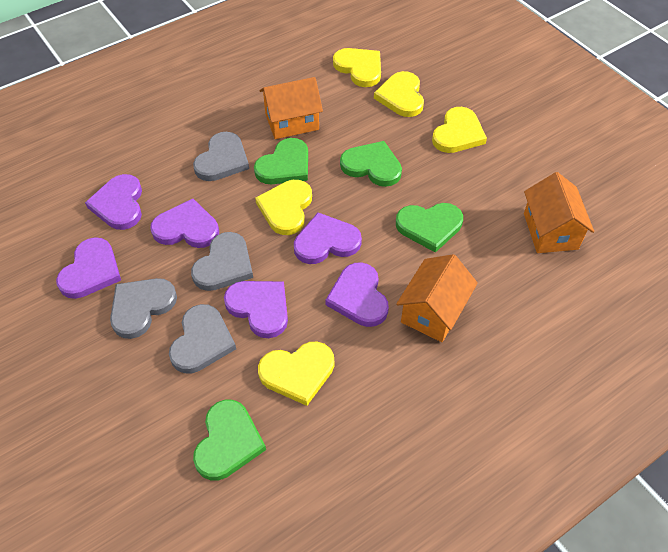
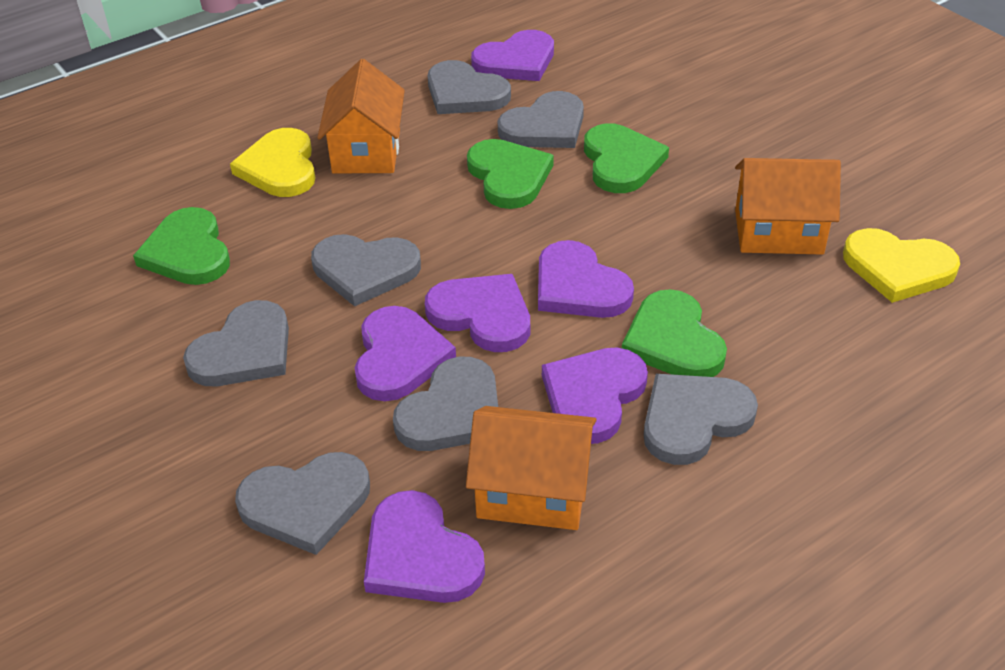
grey heart: 4 -> 7
yellow heart: 5 -> 2

